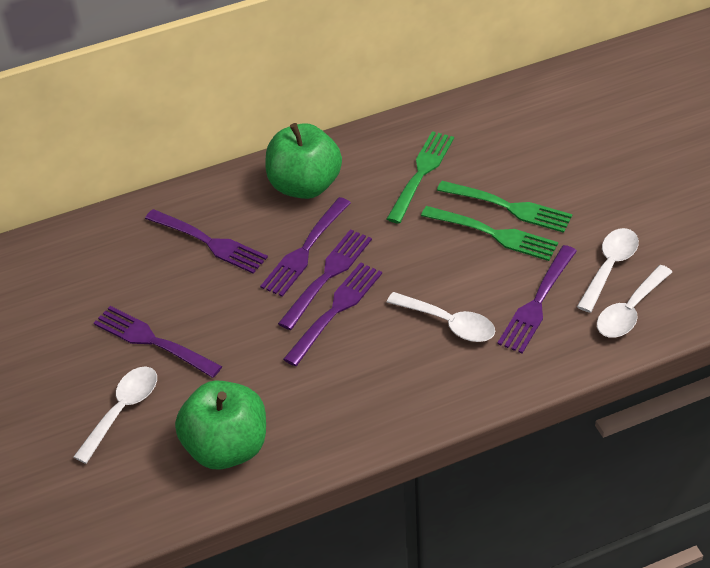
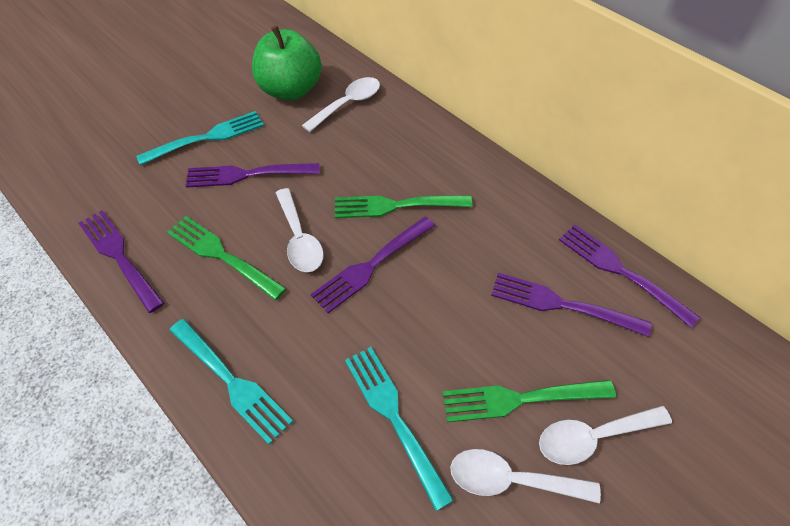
green apple: 2 -> 1
purple fork: 6 -> 5
turquoise fork: 0 -> 3

